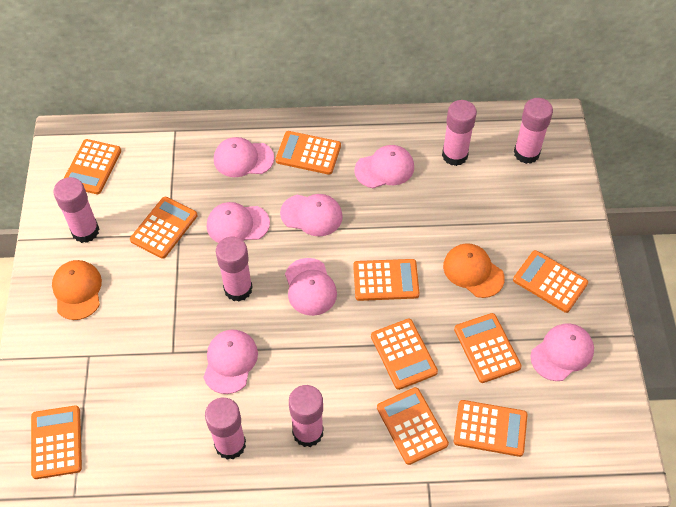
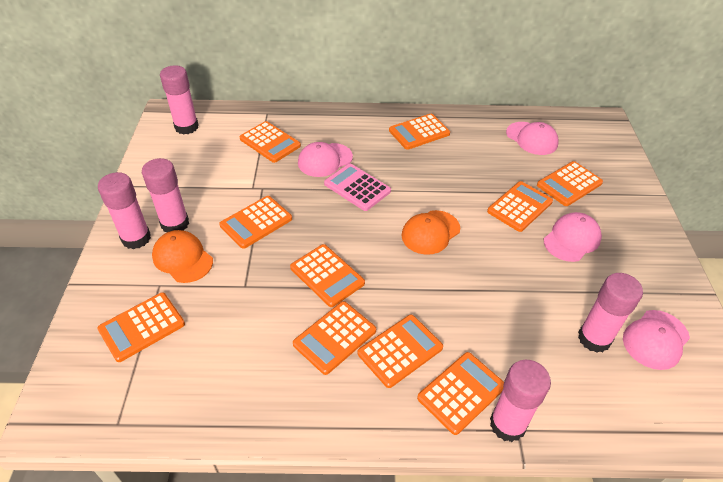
pink calculator: 0 -> 1
pink cap: 7 -> 4
pink glue stick: 6 -> 5

